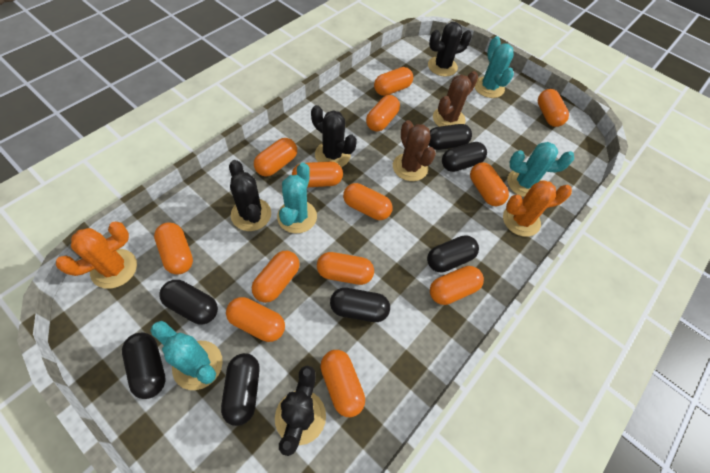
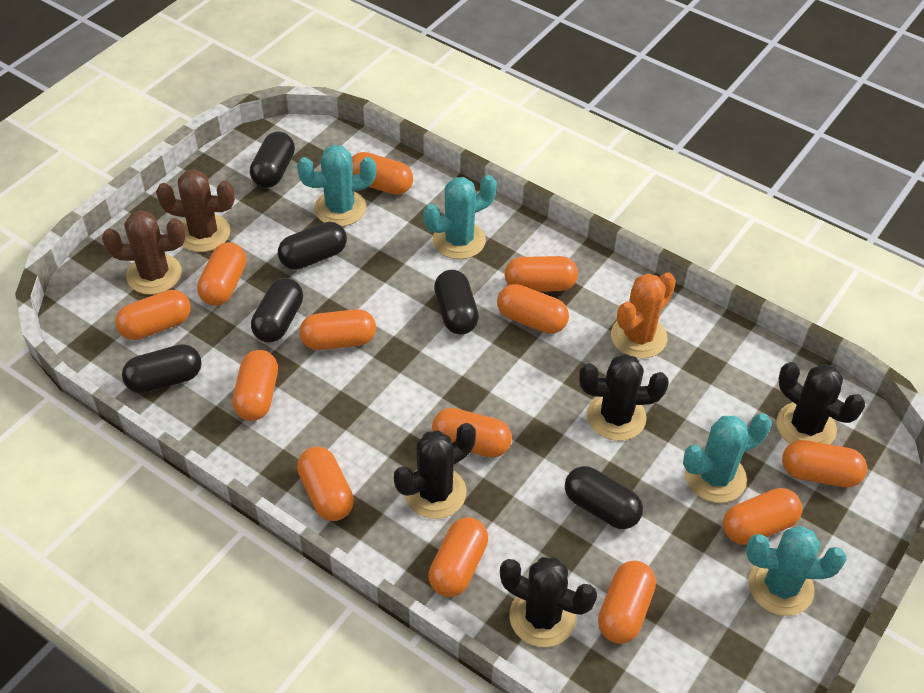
black capsule: 7 -> 6
orange cactus: 2 -> 1

